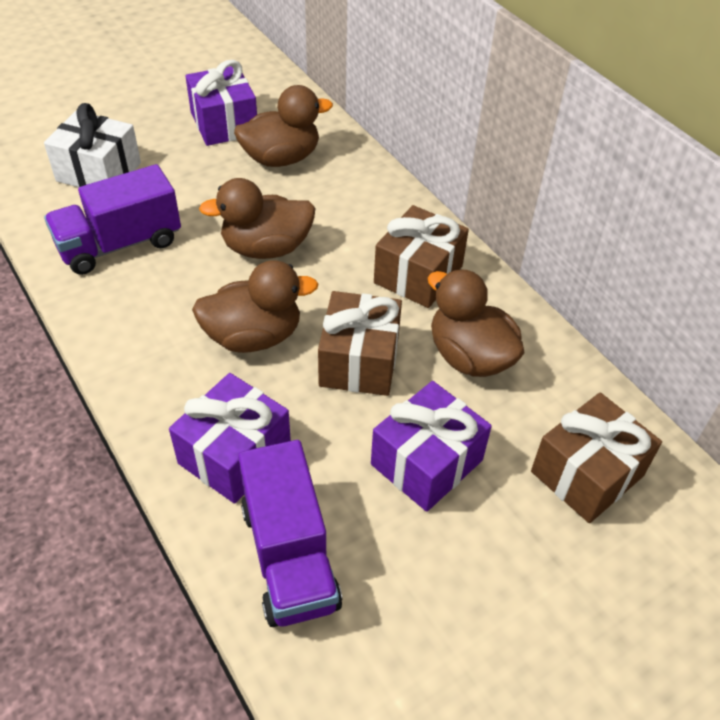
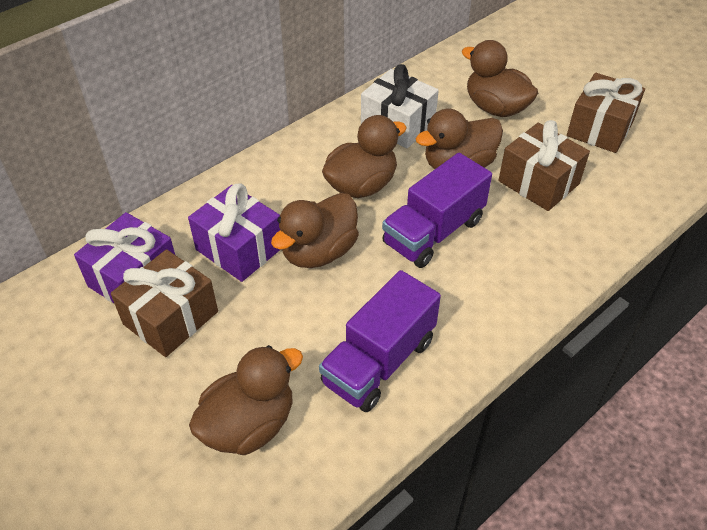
brown duck: 4 -> 5
purple gift: 3 -> 2

